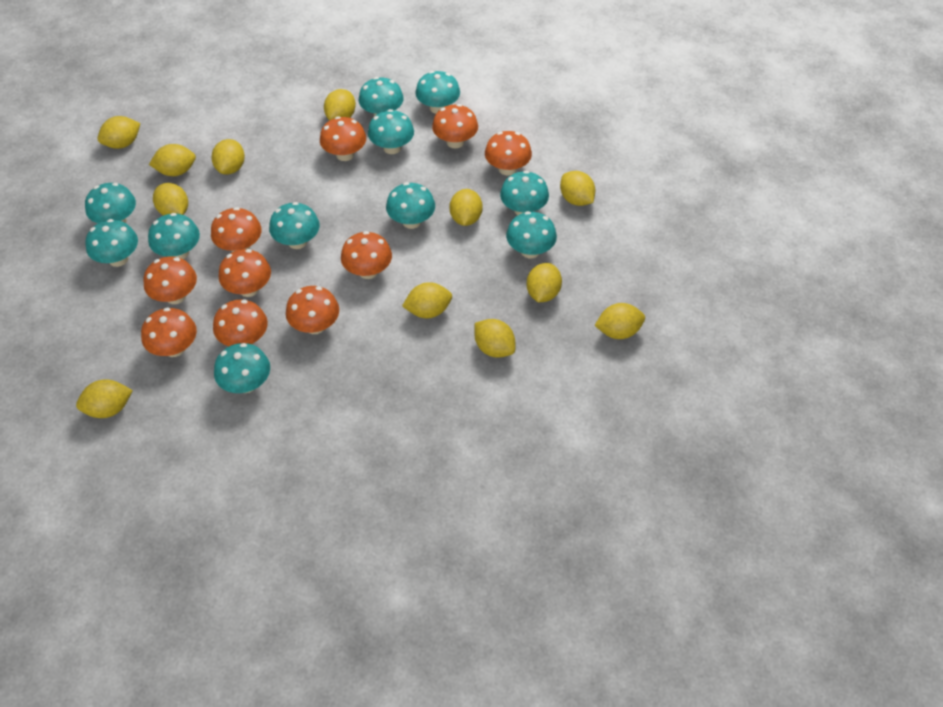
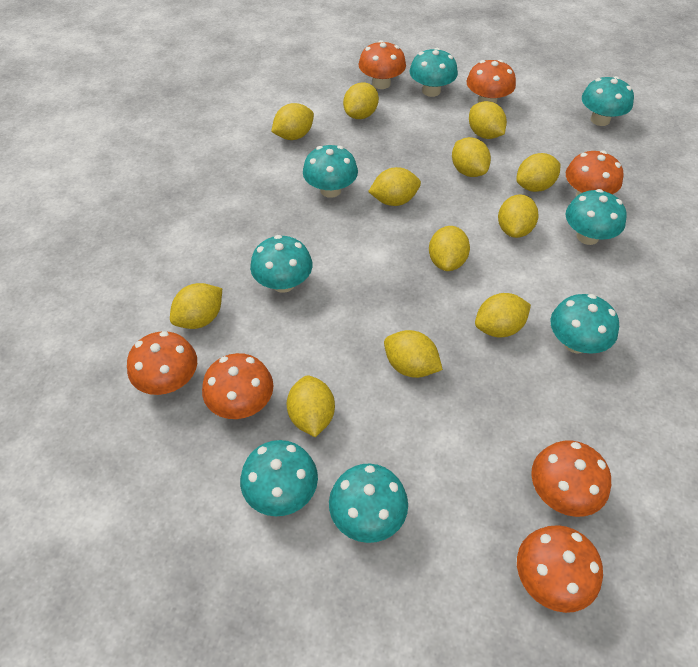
orange mushroom: 10 -> 7
turquoise mushroom: 11 -> 8

